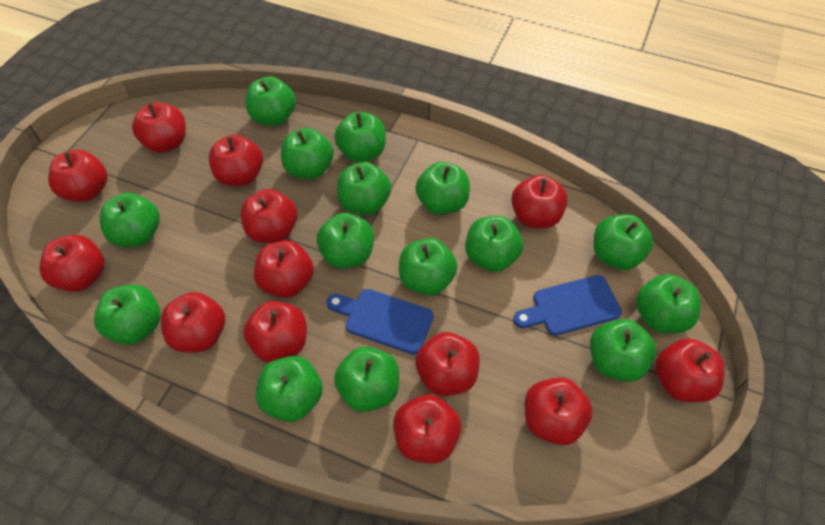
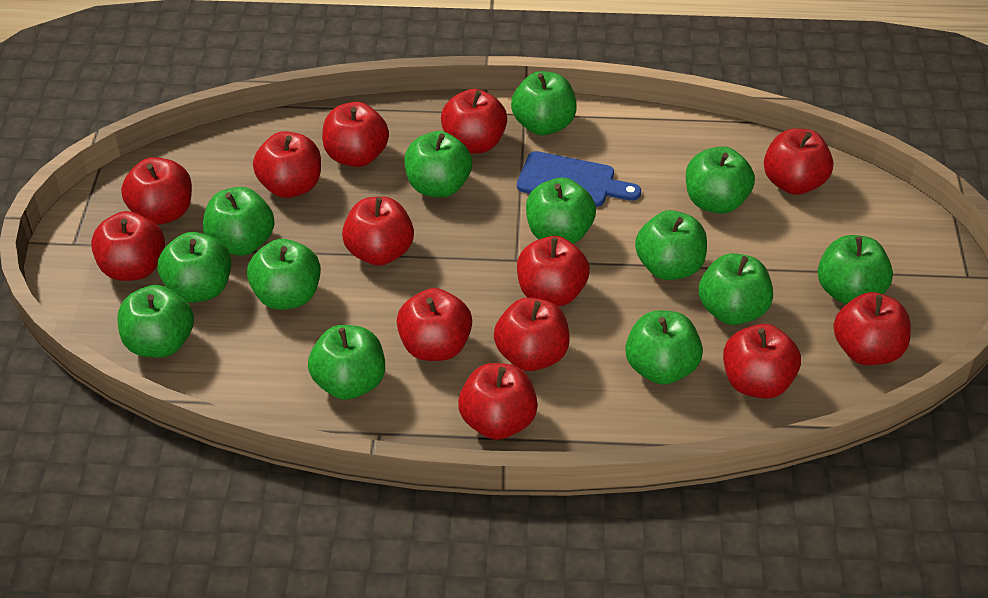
blue cutting board: 2 -> 1
green apple: 15 -> 13

